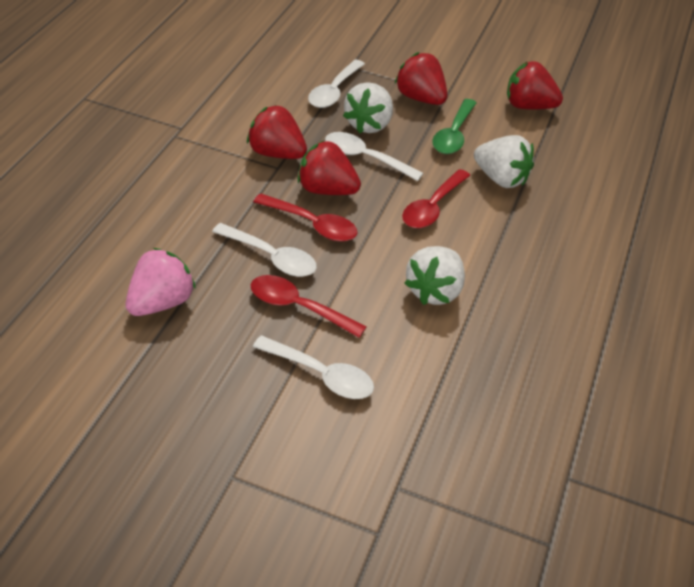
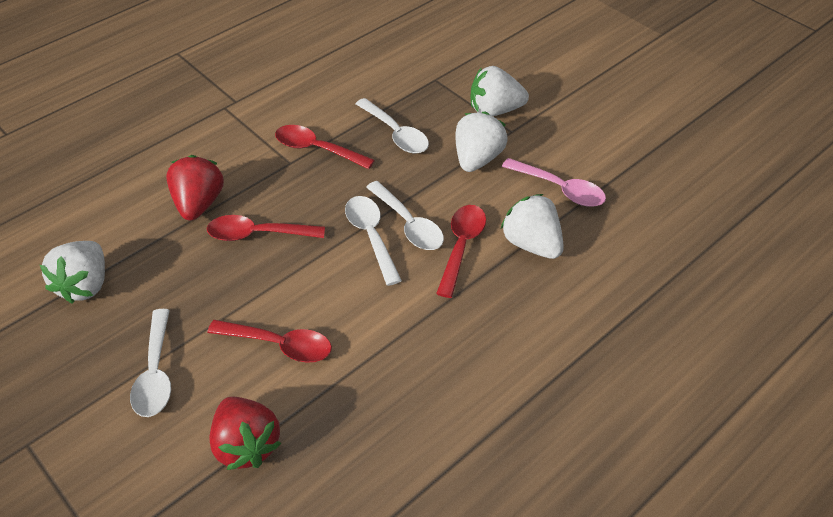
green spoon: 1 -> 0
pink spoon: 0 -> 1
pink strawberry: 1 -> 0
red spoon: 3 -> 4
red strawberry: 4 -> 2
white strawberry: 3 -> 4

